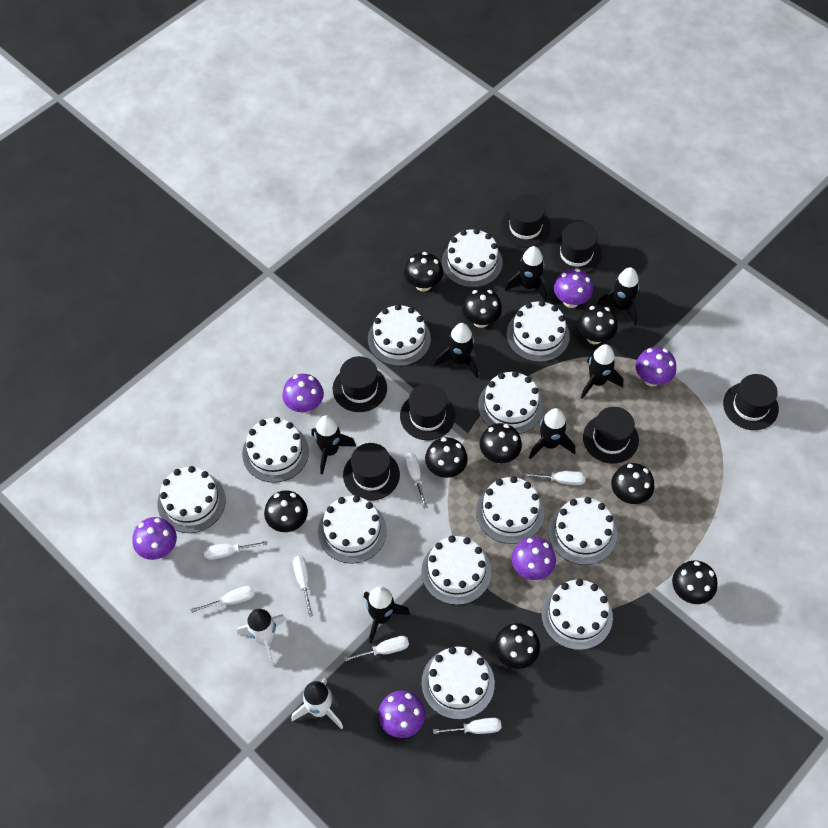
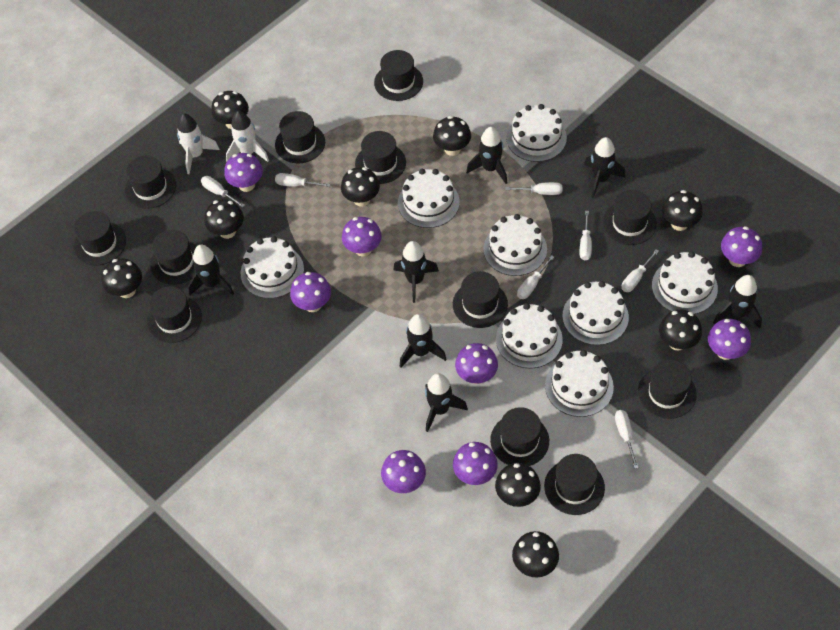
black hat: 7 -> 12
purple mushroom: 6 -> 8
white cake: 12 -> 8

